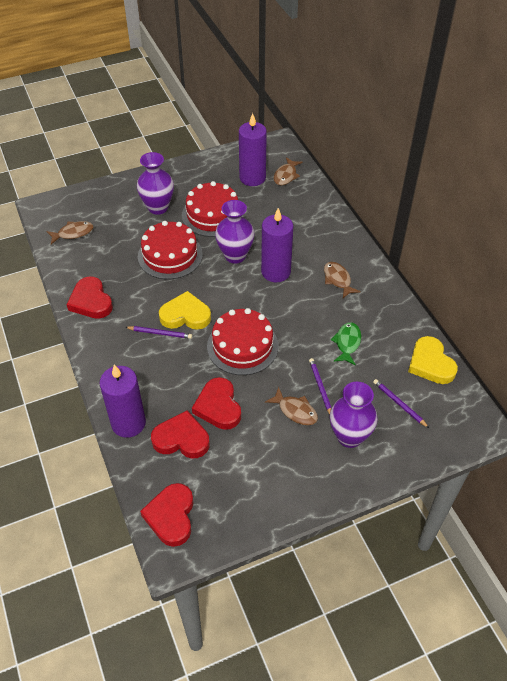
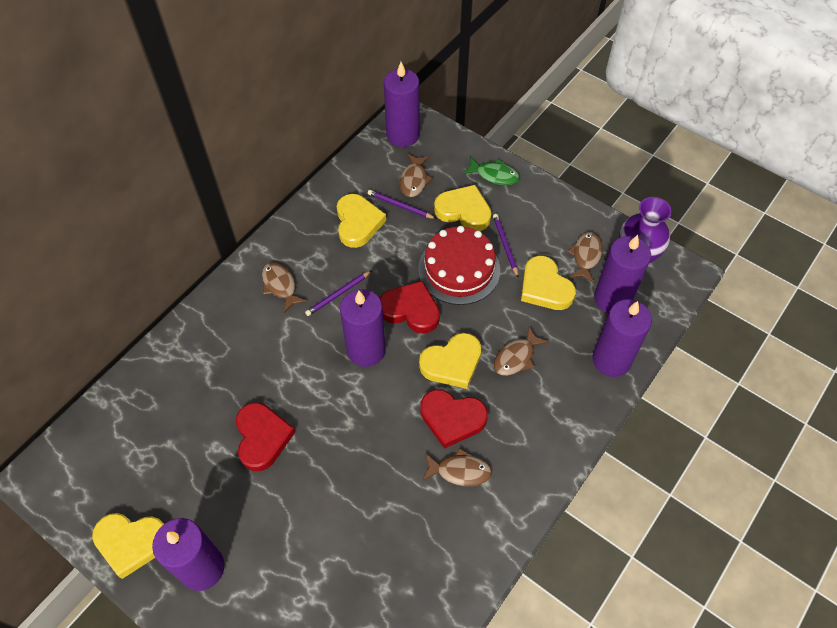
brown fish: 4 -> 5
purple candle: 3 -> 5
purple vase: 3 -> 1
red cake: 3 -> 1
red heart: 4 -> 3
yellow heart: 2 -> 5

